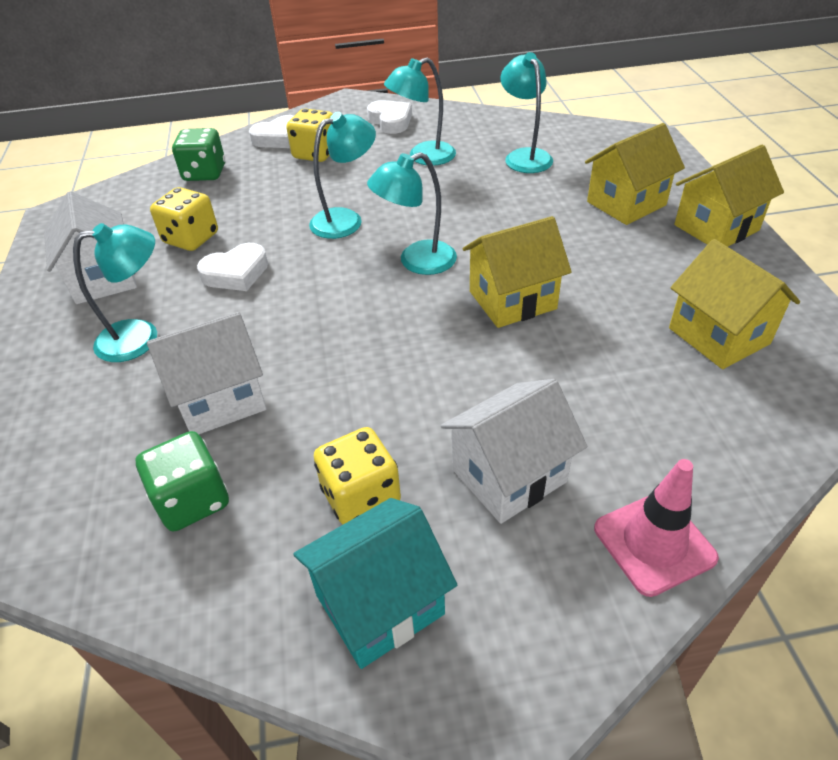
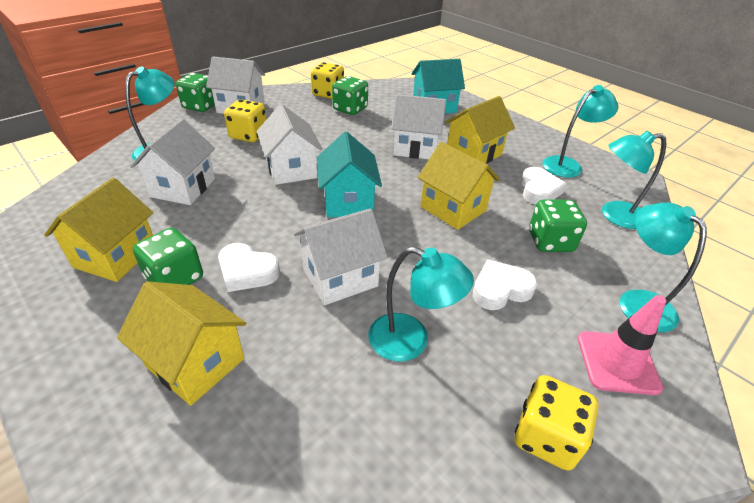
green dice: 2 -> 4
turquoise house: 1 -> 2
white house: 3 -> 5

